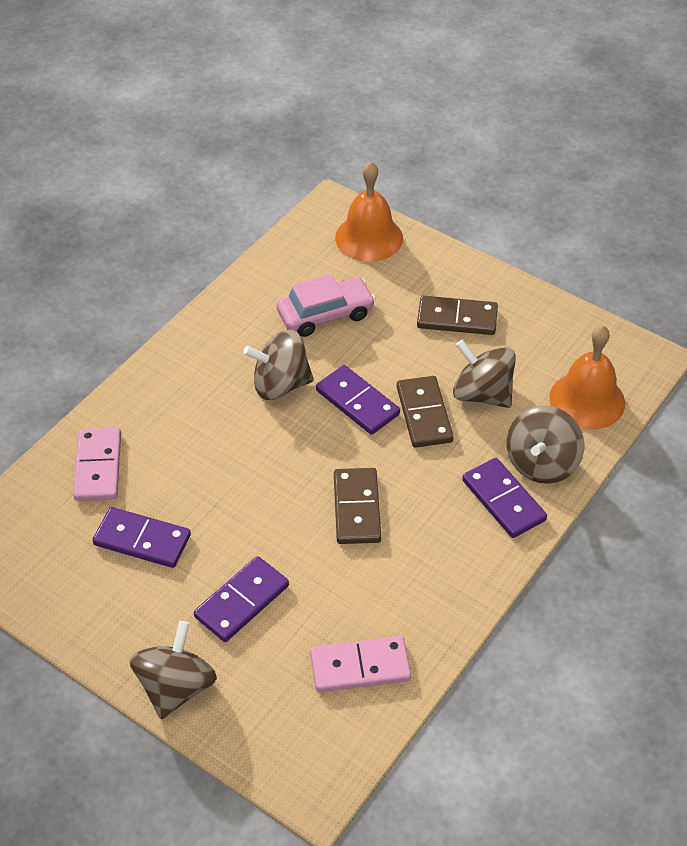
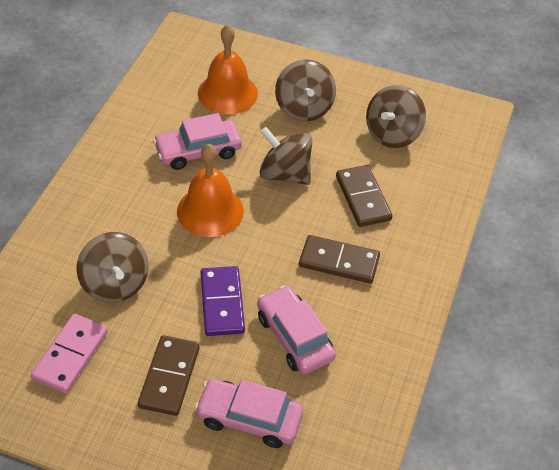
pink car: 1 -> 3
pink domino: 2 -> 1
purple domino: 4 -> 1

